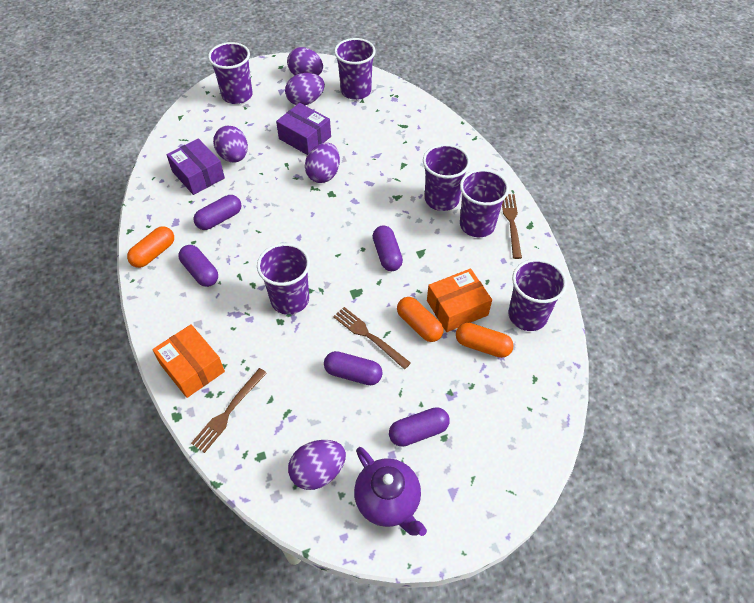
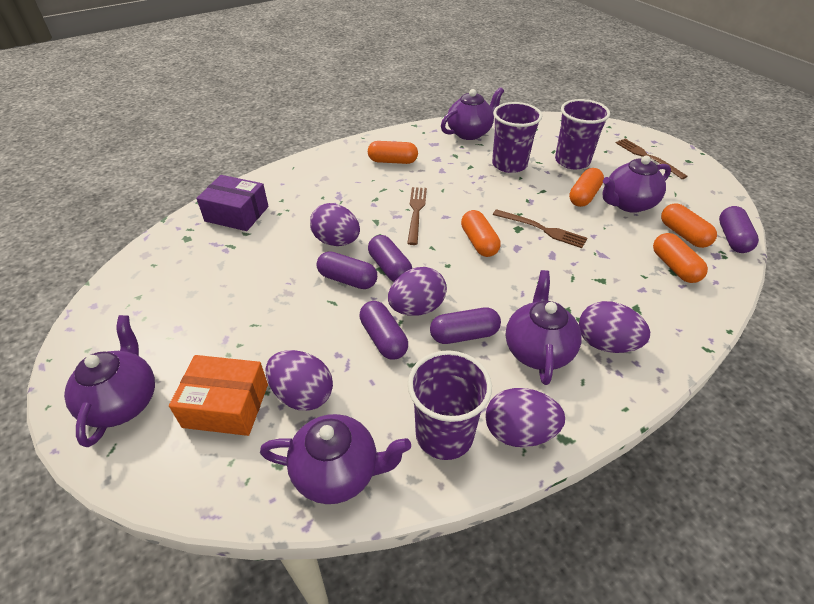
orange box: 2 -> 1
orange capsule: 3 -> 5
purple box: 2 -> 1
purple cup: 6 -> 3
purple teapot: 1 -> 5

